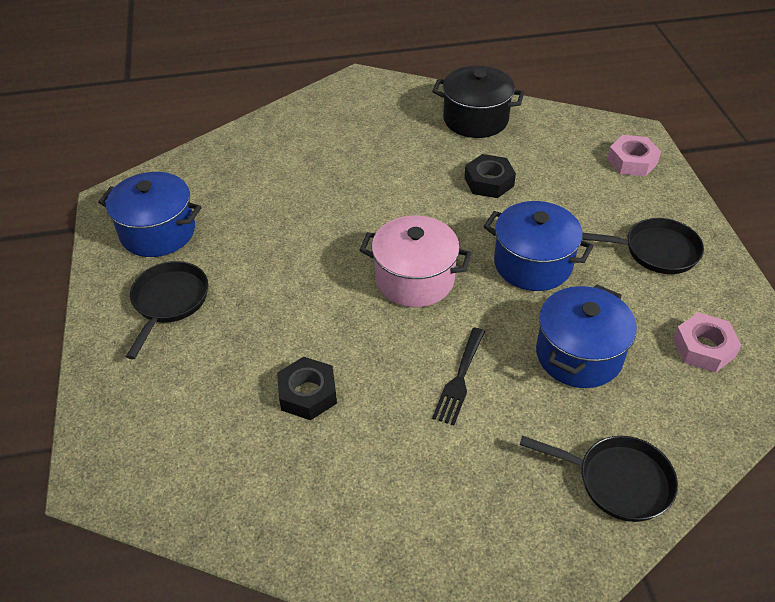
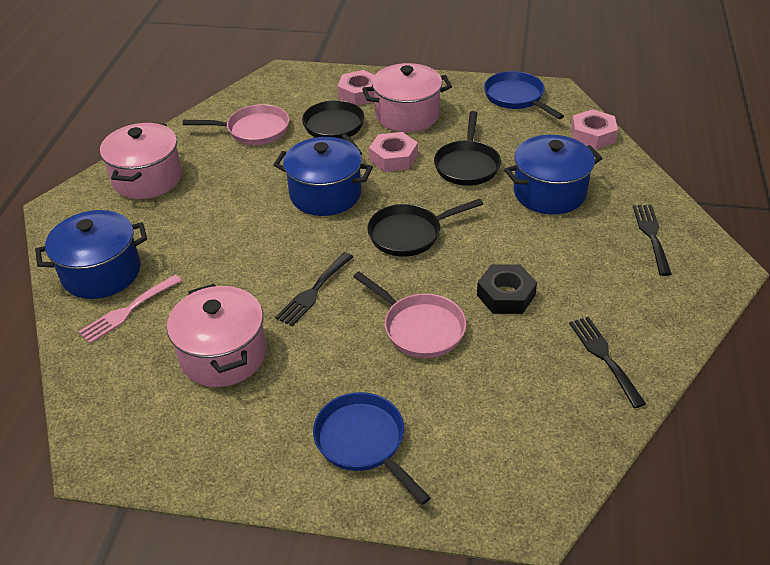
black fork: 1 -> 3
black nut: 2 -> 1
black pot: 1 -> 0
blue pan: 0 -> 2
pink fork: 0 -> 1
pink nut: 2 -> 3
pink pan: 0 -> 2
pink pot: 1 -> 3

